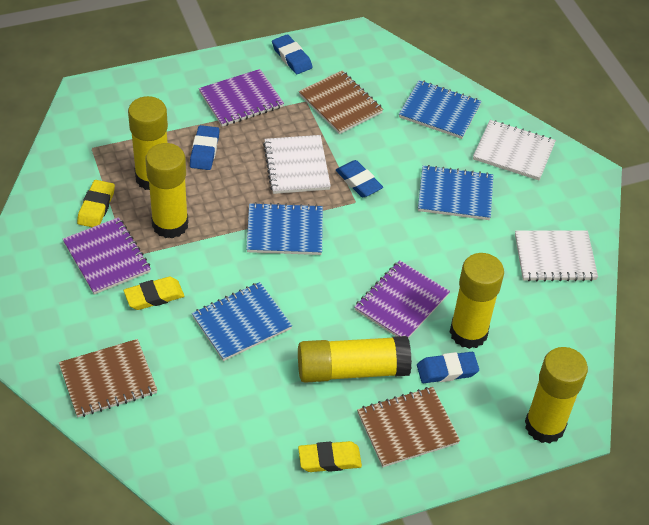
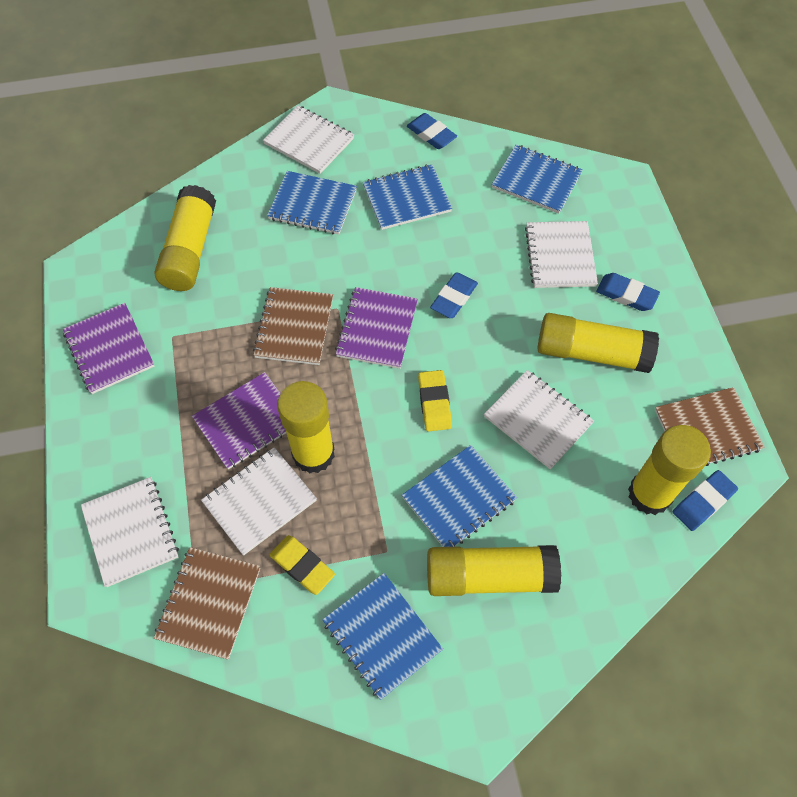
blue notebook: 4 -> 5
white notebook: 3 -> 5
yellow eraser: 3 -> 2

